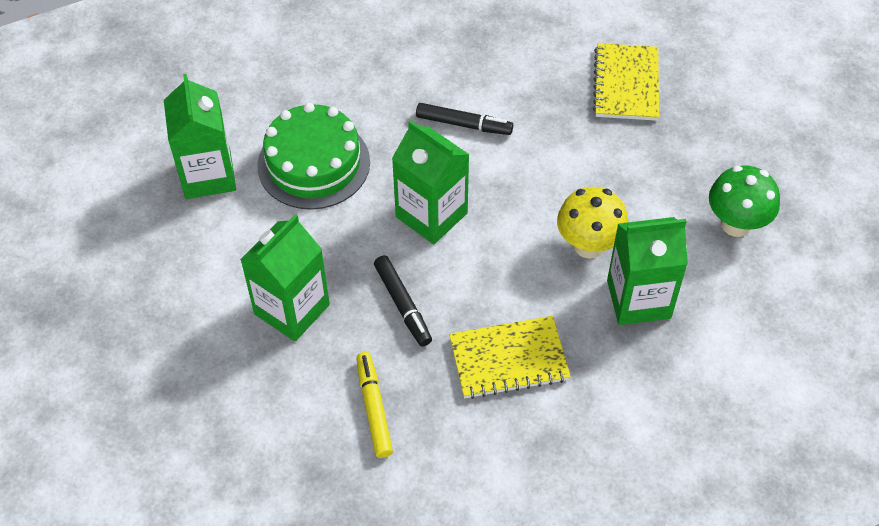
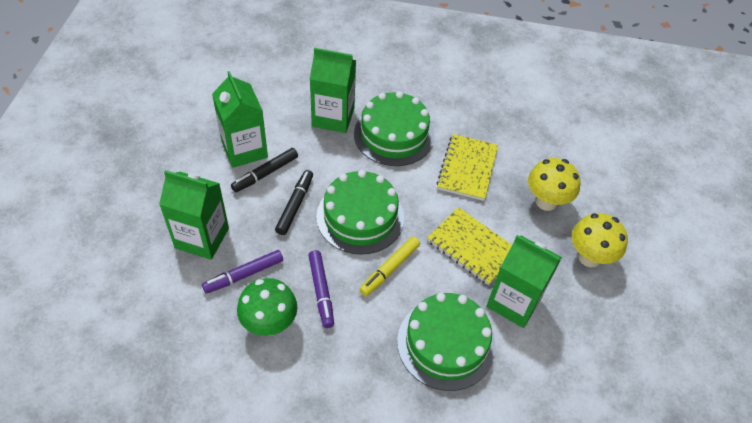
green cake: 1 -> 3
purple marker: 0 -> 2
yellow mushroom: 1 -> 2

